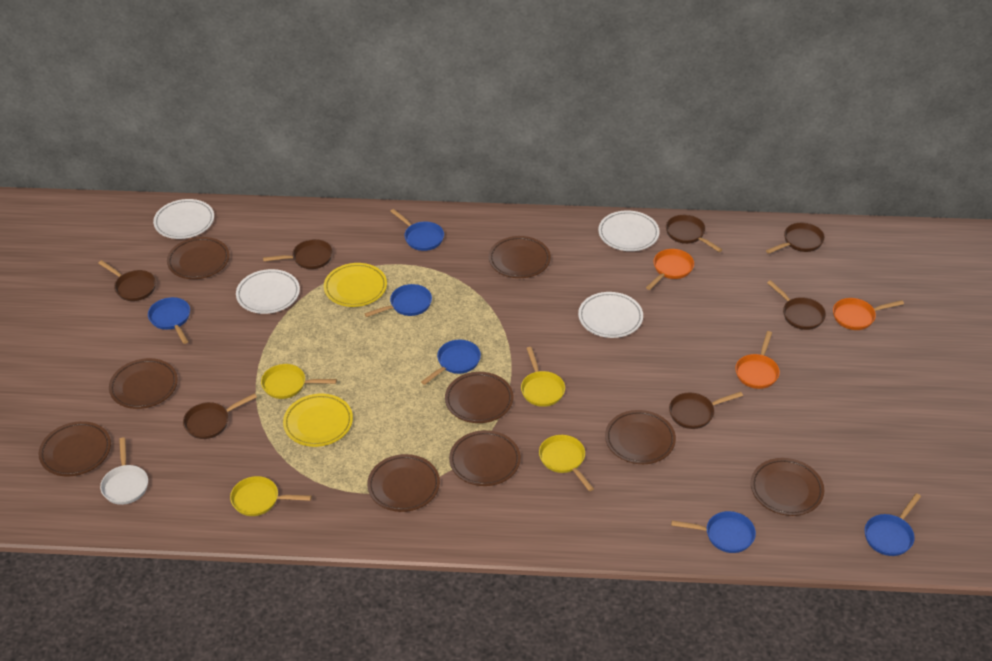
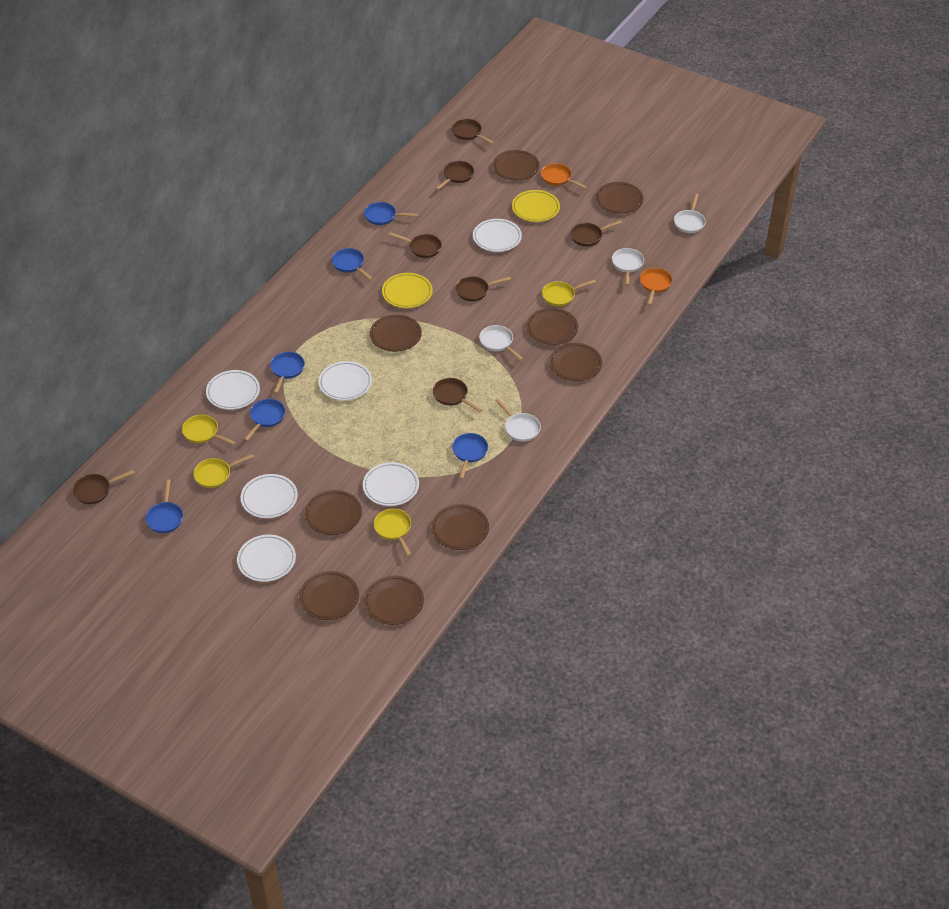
orange pan: 3 -> 2
white pan: 1 -> 4
white plate: 4 -> 6

